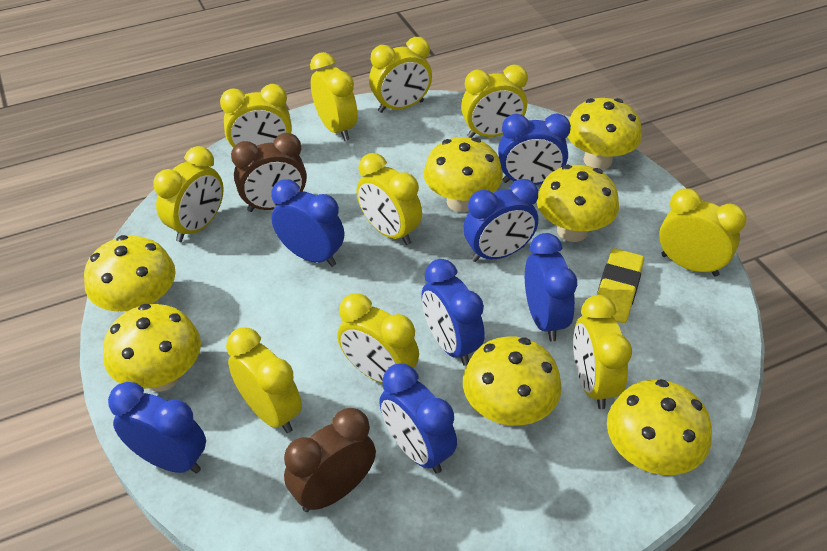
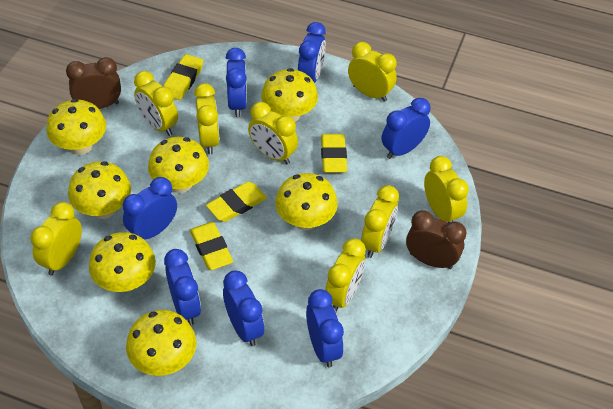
yellow clock: 10 -> 8
yellow eraser: 1 -> 4

